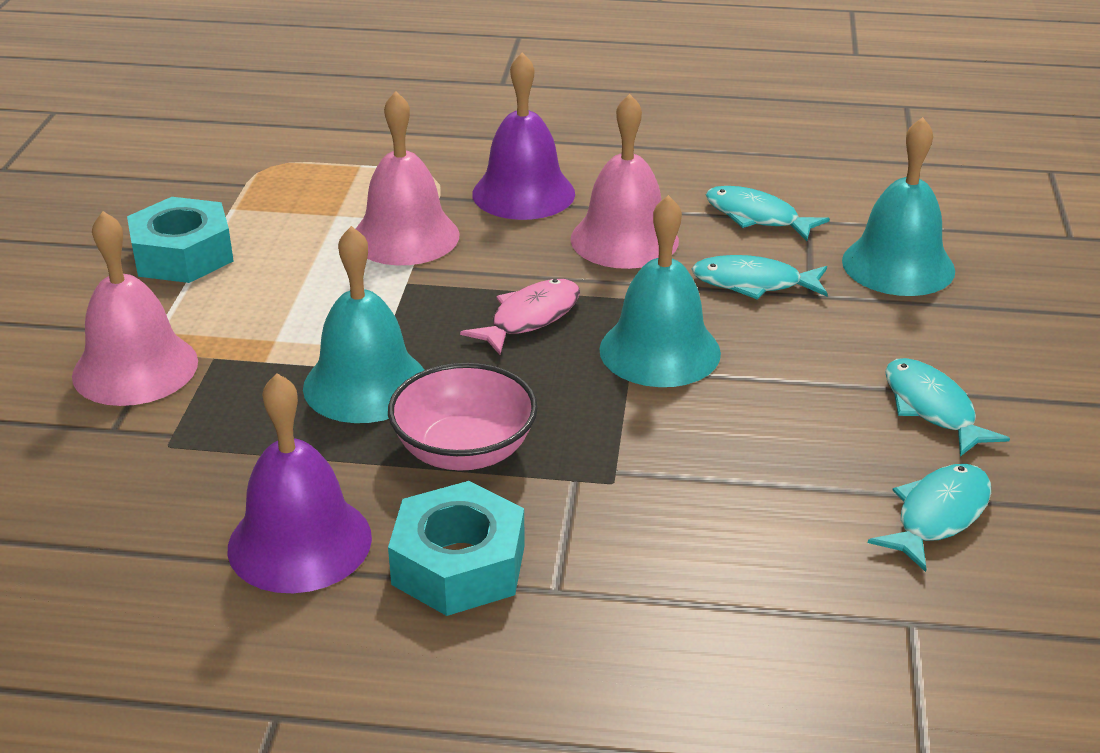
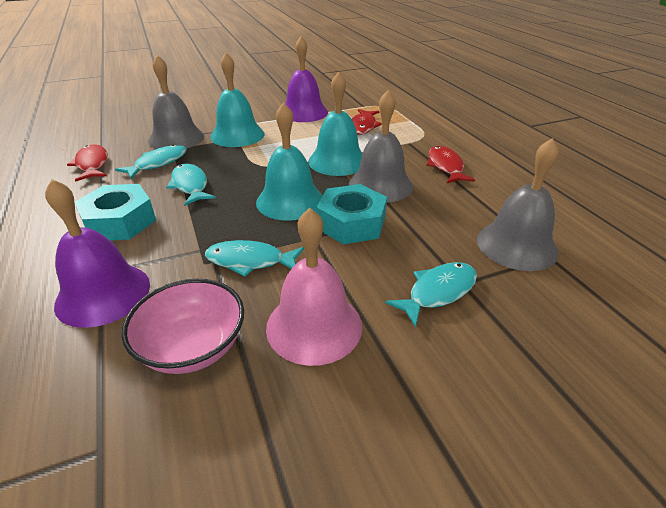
grey bell: 0 -> 3
pink bell: 3 -> 1
pink fish: 1 -> 0
red fish: 0 -> 3

